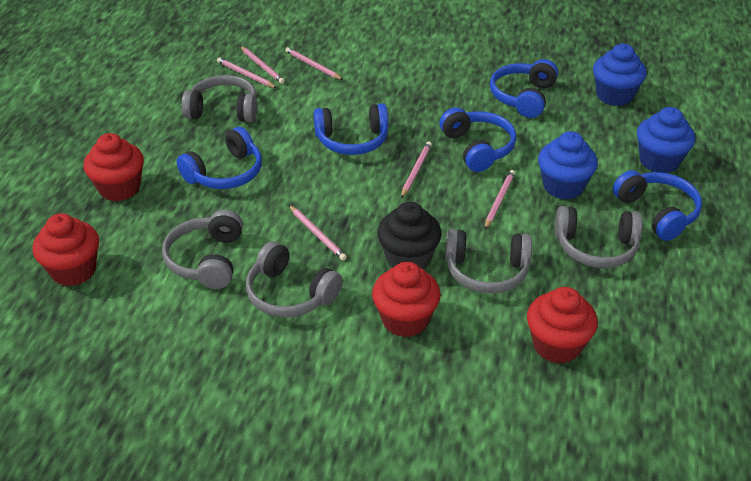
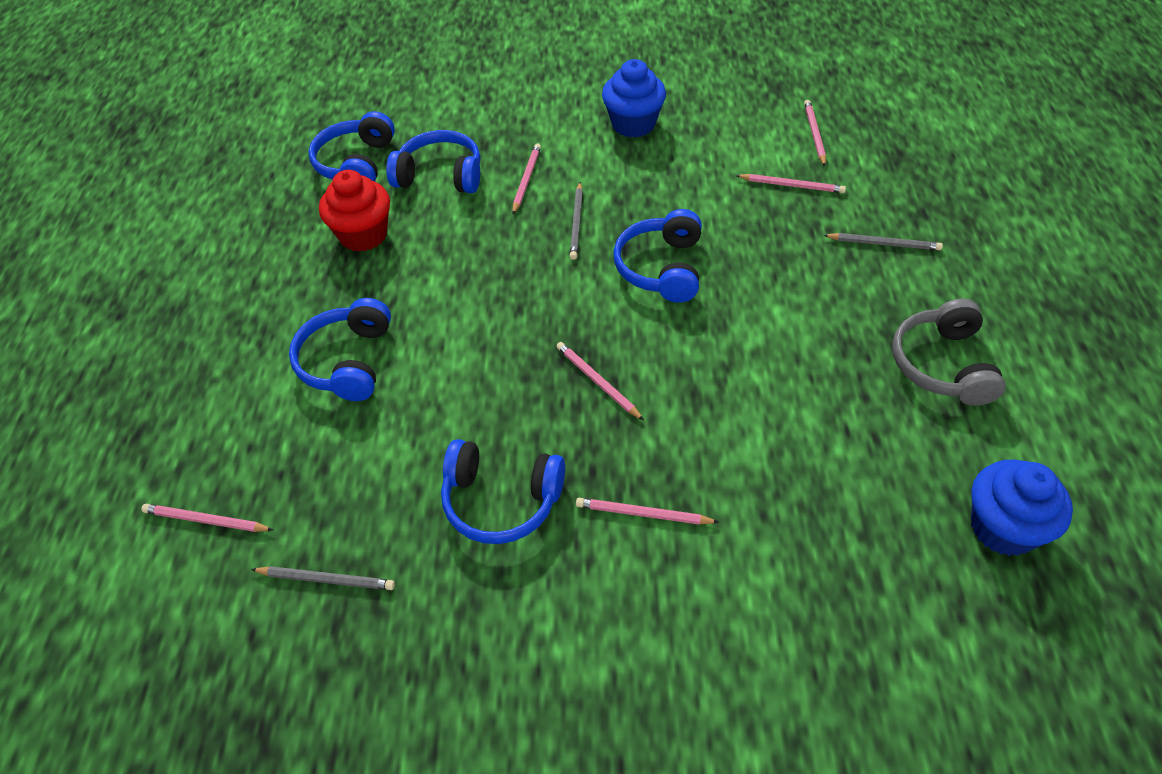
black cupcake: 1 -> 0
blue cupcake: 3 -> 2
grey headphones: 5 -> 1
grey pencil: 0 -> 3
red cupcake: 4 -> 1

